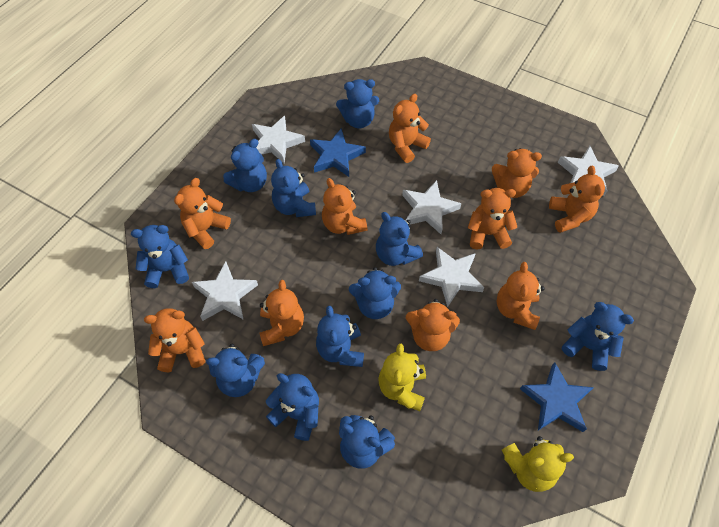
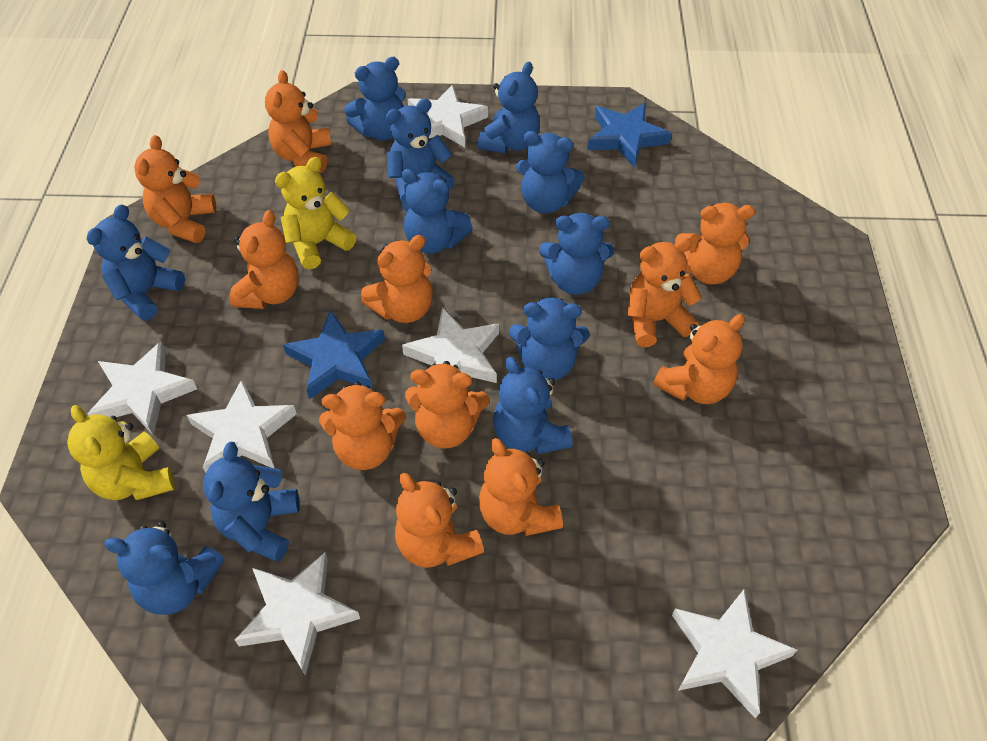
orange teddy bear: 10 -> 11
white star: 5 -> 6

